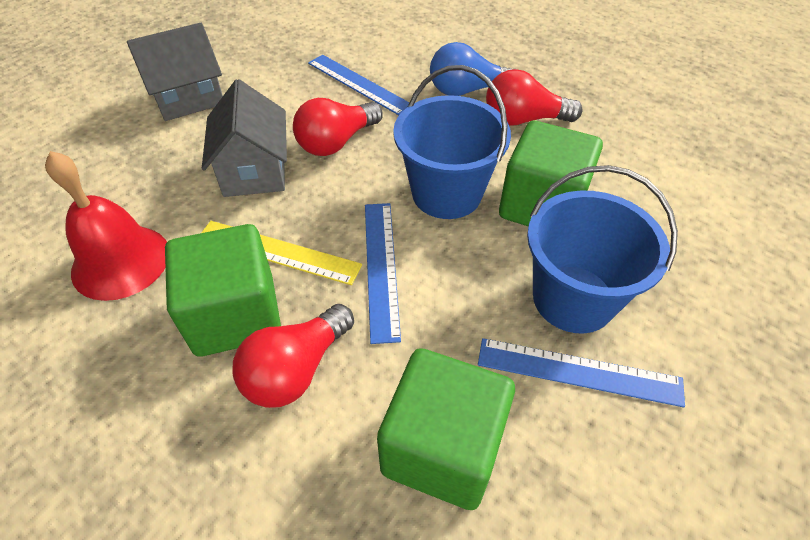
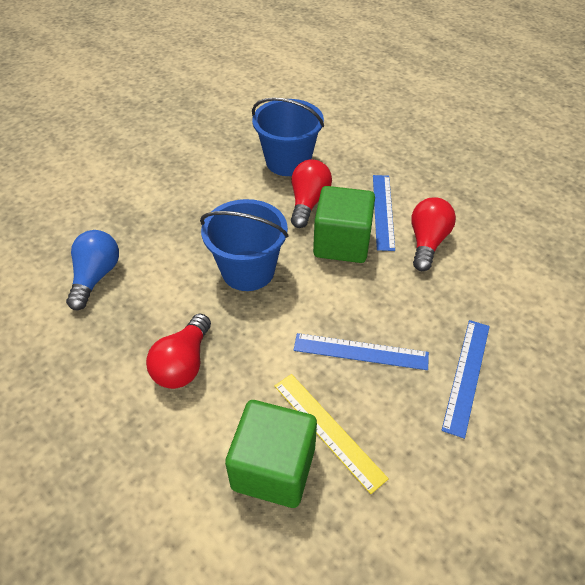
green cube: 3 -> 2
grey house: 2 -> 0
red bell: 1 -> 0

